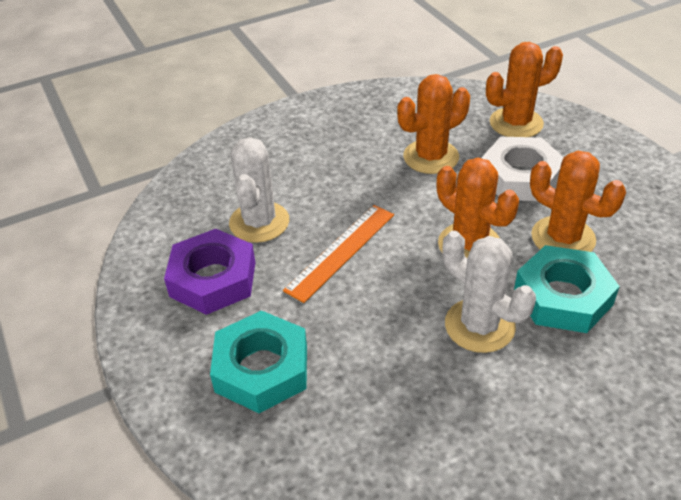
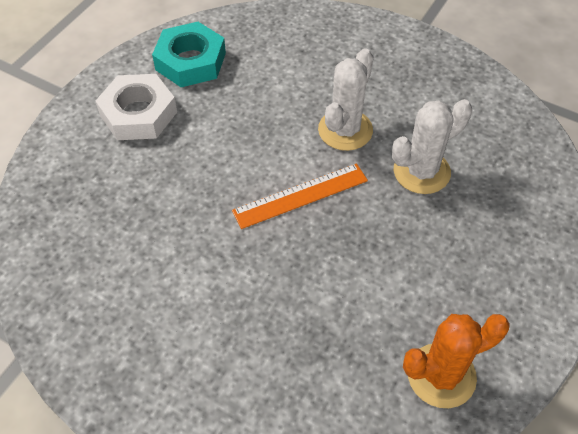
orange cactus: 4 -> 1
purple nut: 1 -> 0
turquoise nut: 2 -> 1

